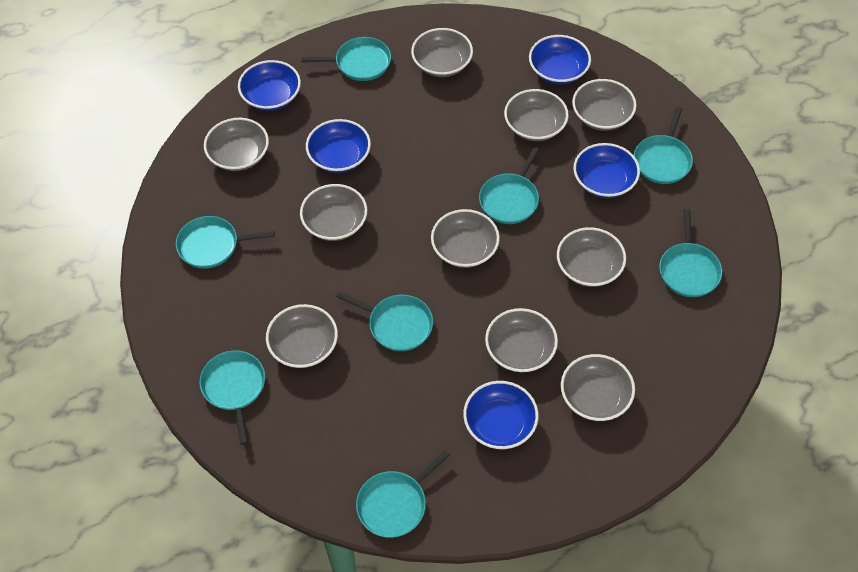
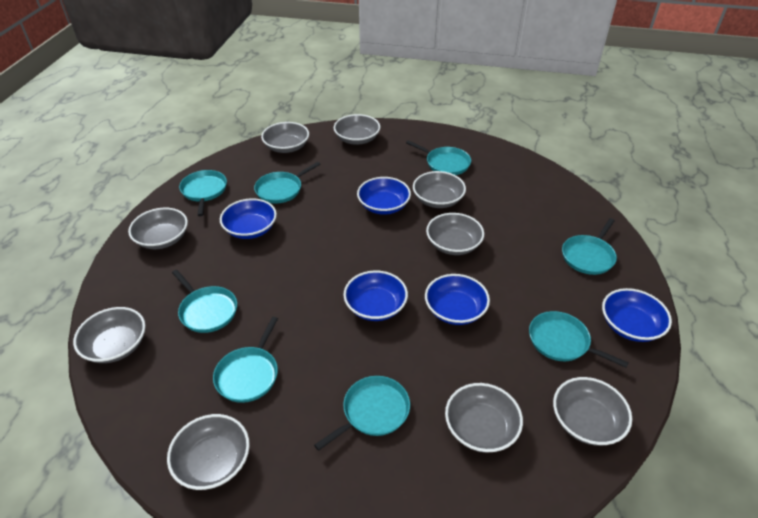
grey bowl: 10 -> 9

